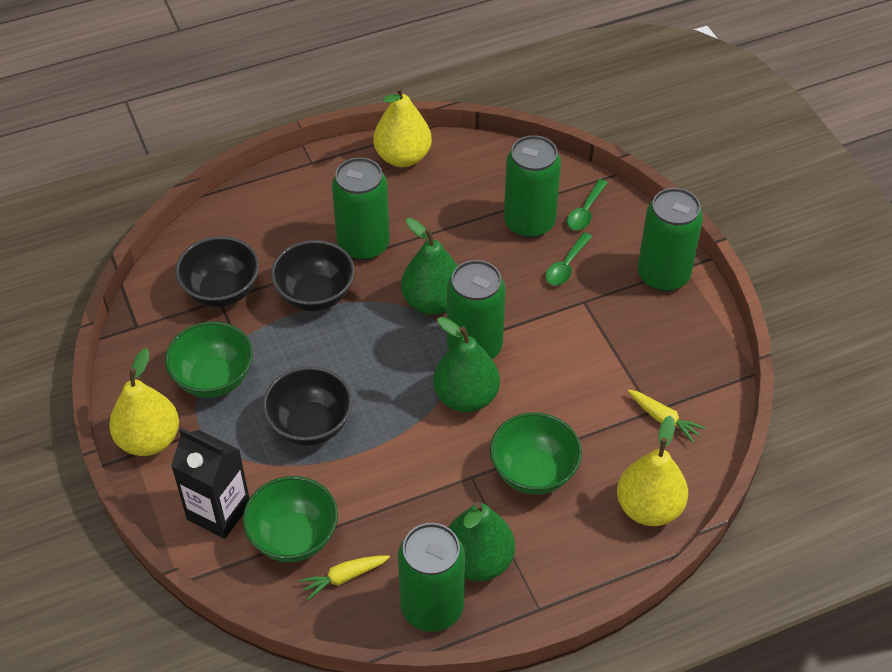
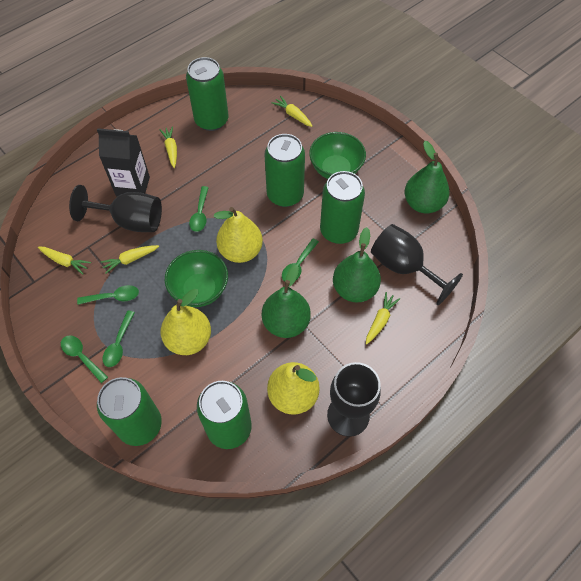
black bowl: 3 -> 0
black goblet: 0 -> 3
green bowl: 3 -> 2
green spoon: 2 -> 5
yellow carrot: 2 -> 5

